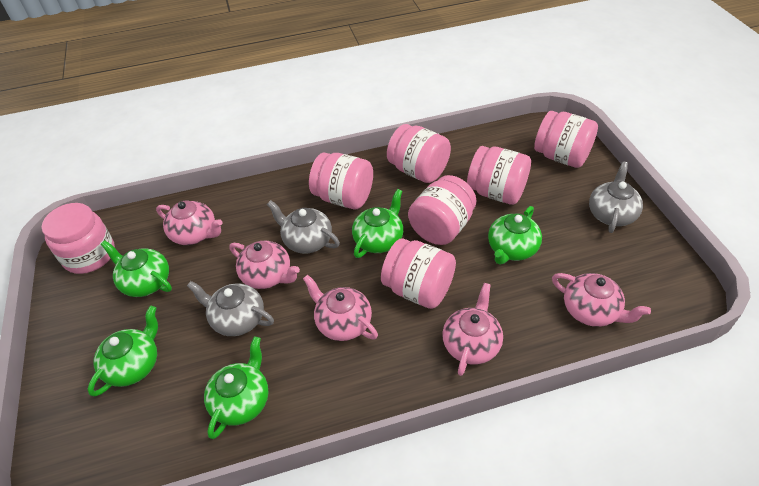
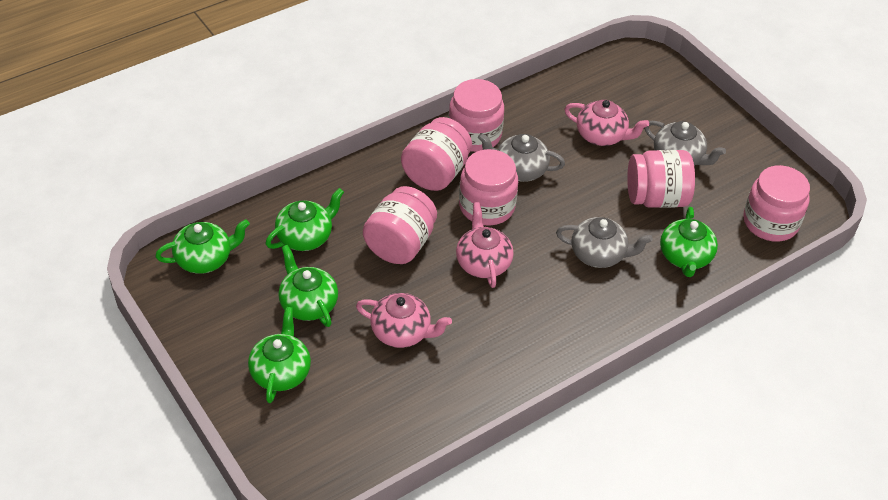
pink jar: 7 -> 6
pink teapot: 5 -> 3

